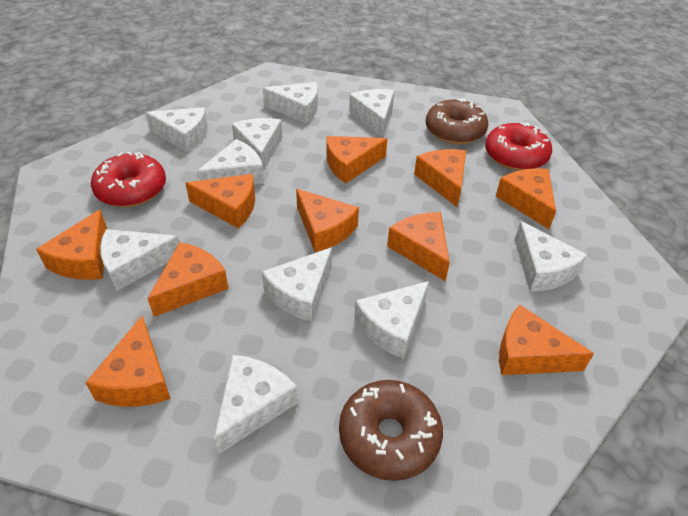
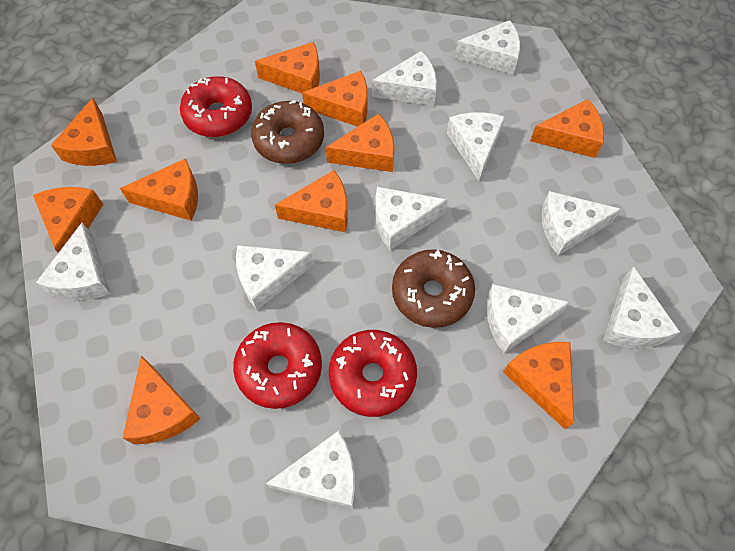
red donut: 2 -> 3

